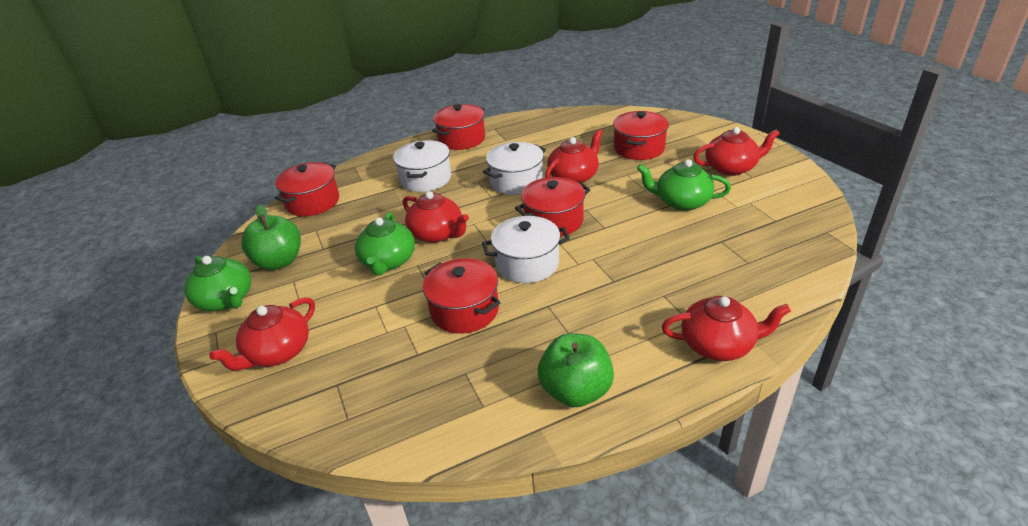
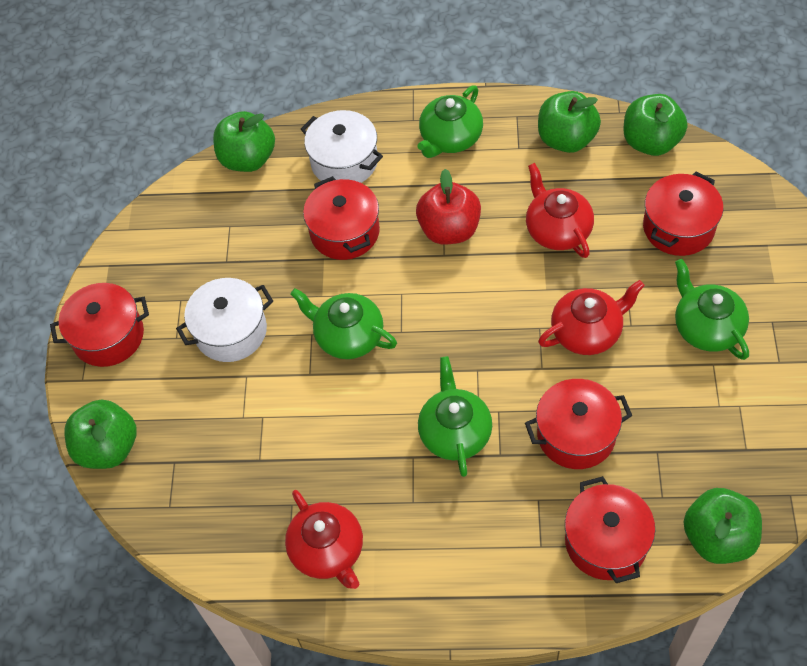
green apple: 2 -> 5
green teapot: 3 -> 4
red apple: 0 -> 1
red teapot: 5 -> 3
white pot: 3 -> 2

